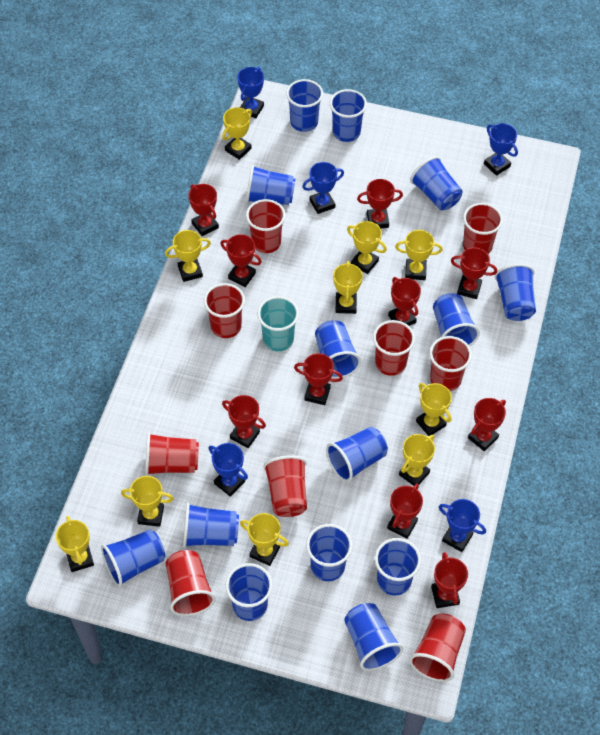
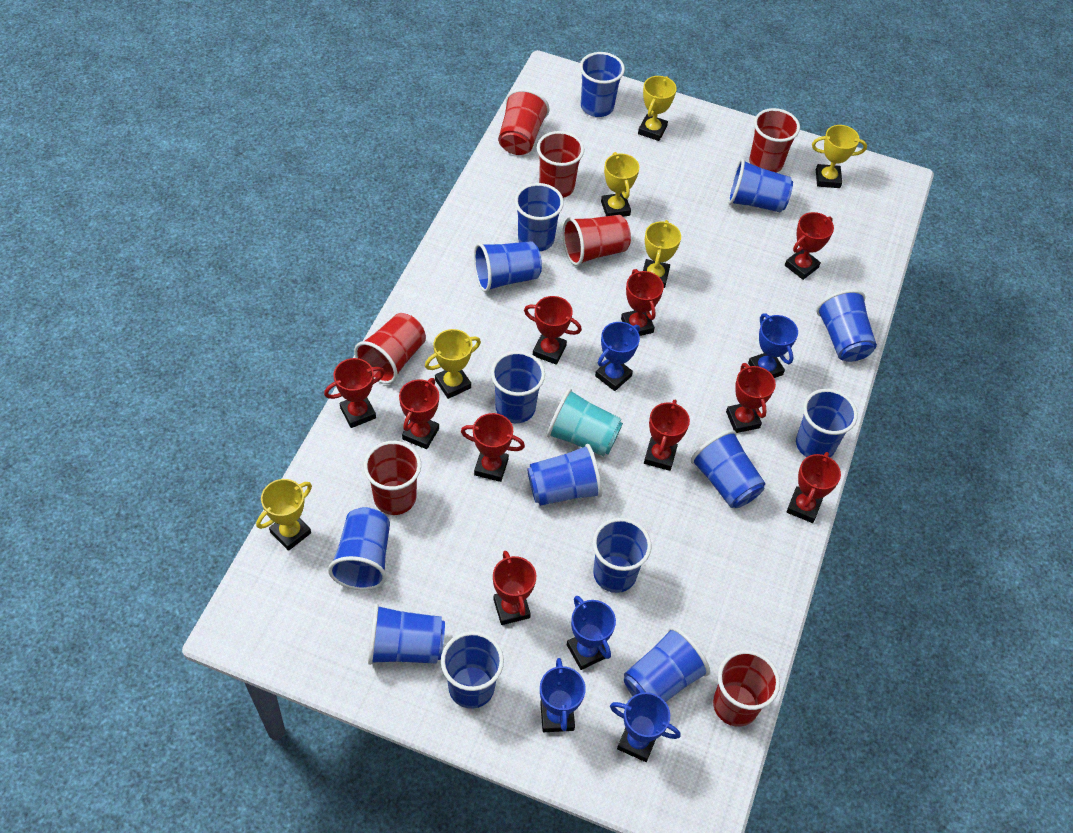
red cup: 9 -> 7
yellow trophy: 10 -> 6

